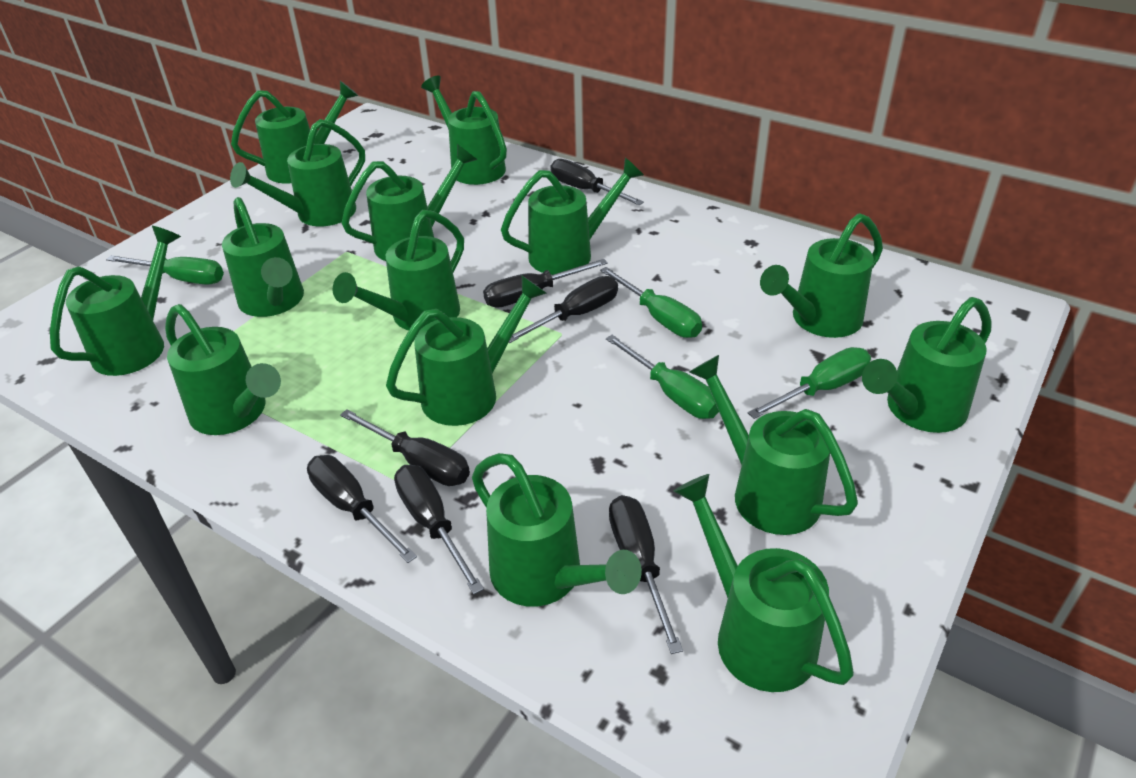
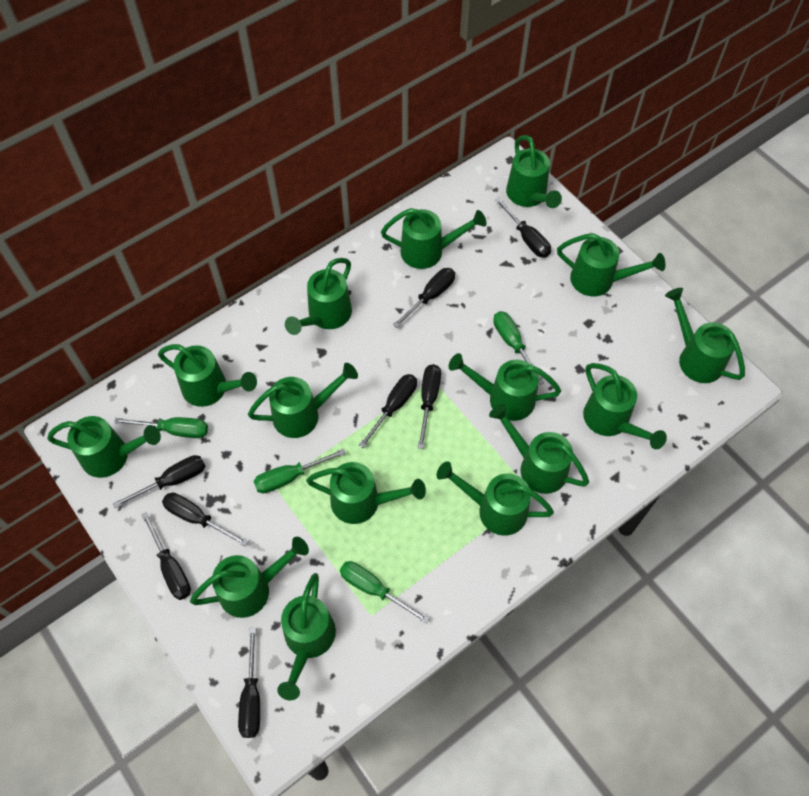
black screwdriver: 7 -> 8

